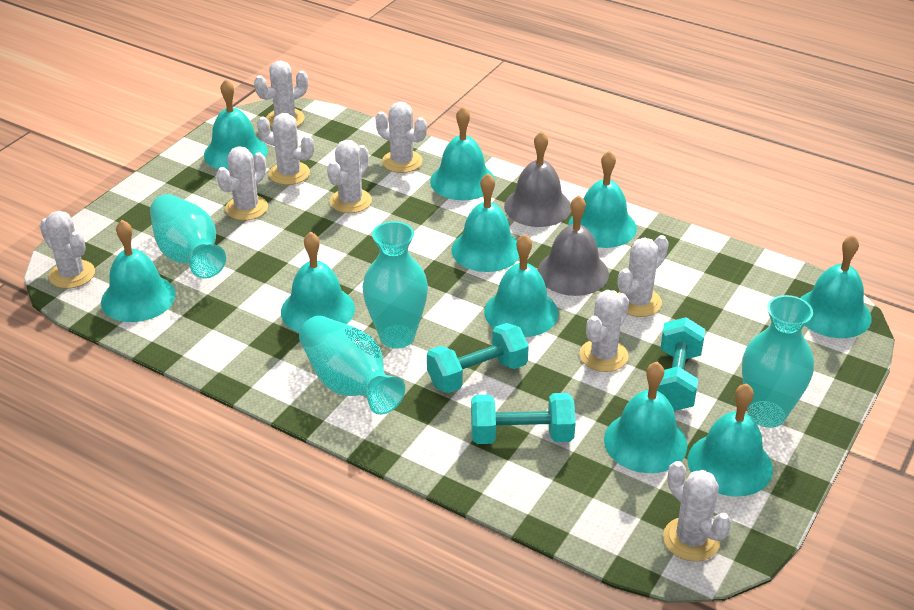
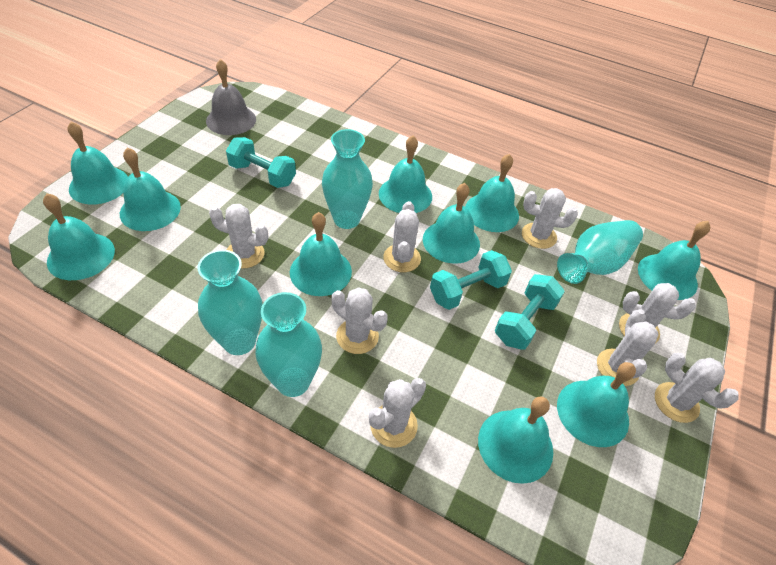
grey bell: 2 -> 1
white cactus: 9 -> 8

